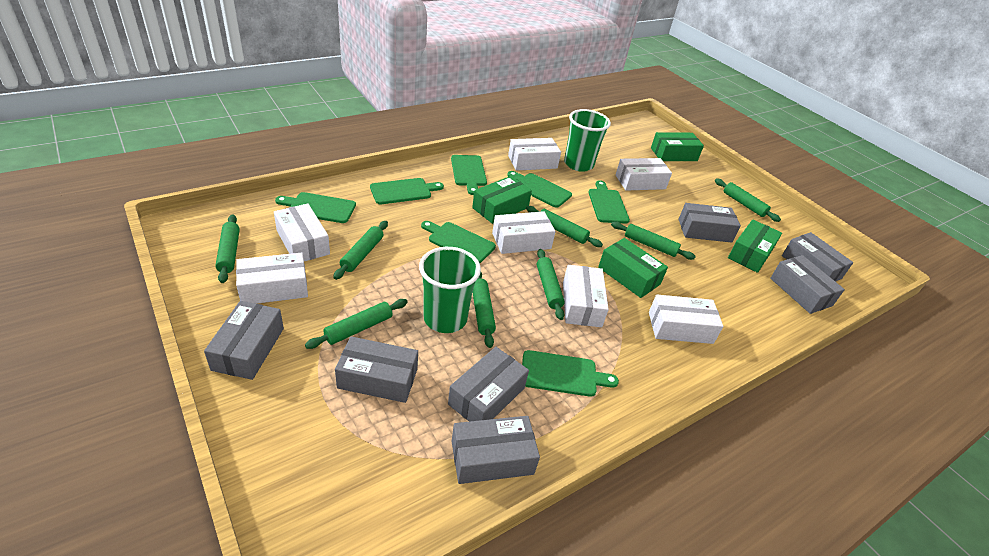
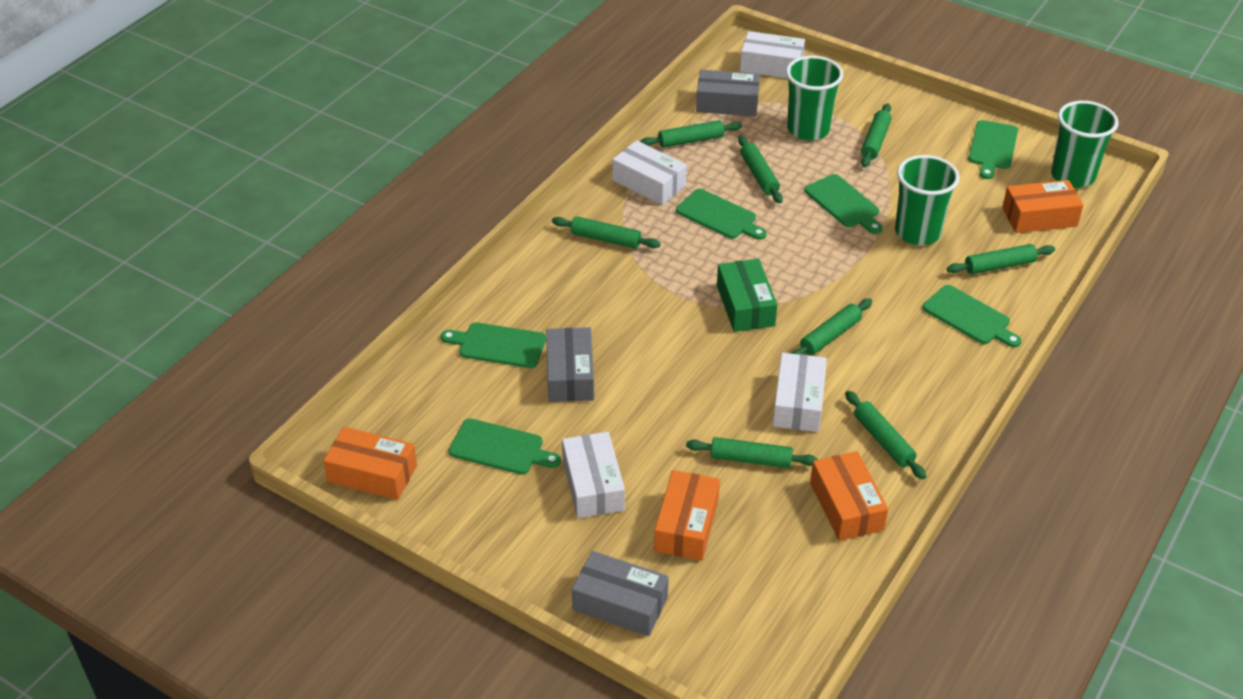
green box: 4 -> 1
green cup: 2 -> 3
green cutting board: 7 -> 6
grey box: 7 -> 3
orange box: 0 -> 4
white box: 7 -> 4

